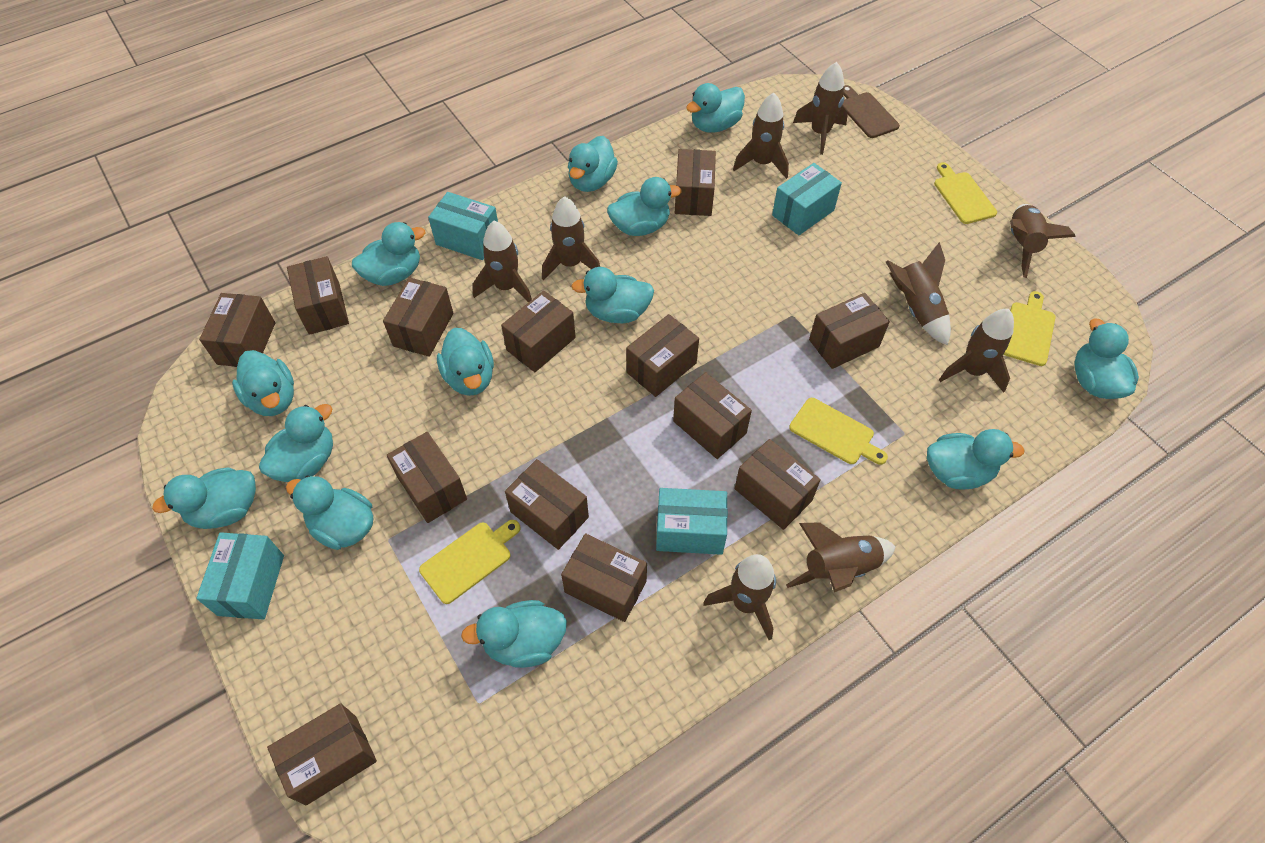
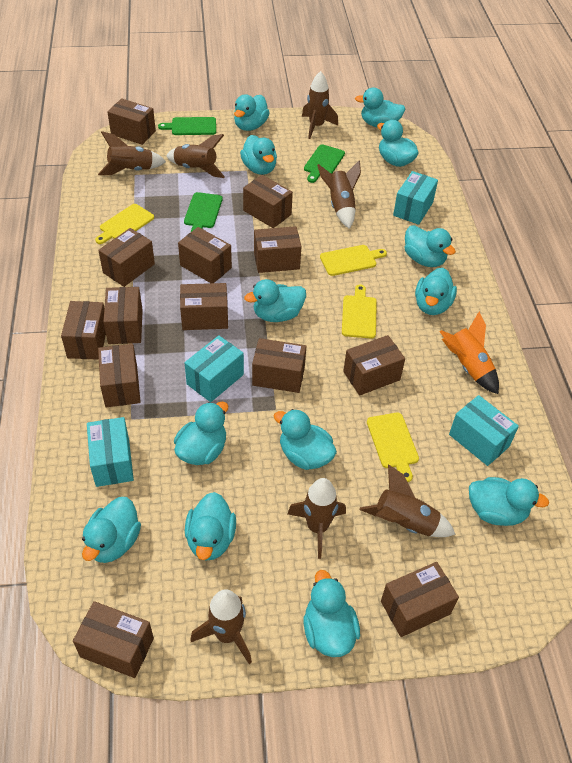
brown cutting board: 1 -> 0
brown rocket: 9 -> 7
green cutting board: 0 -> 3
orange rocket: 0 -> 1

